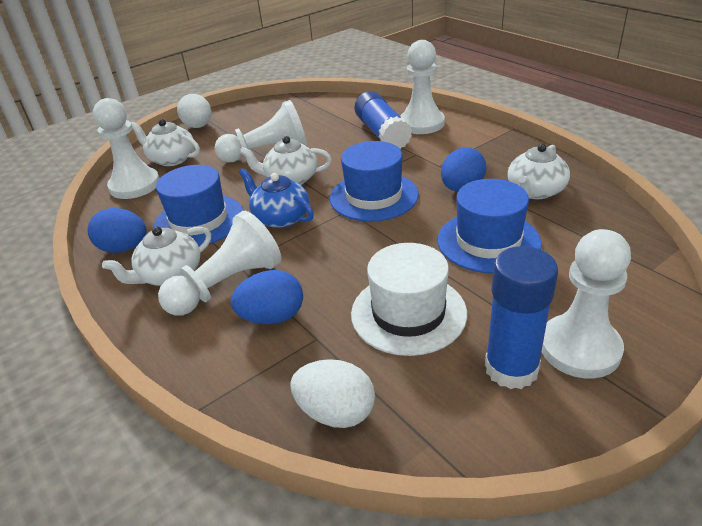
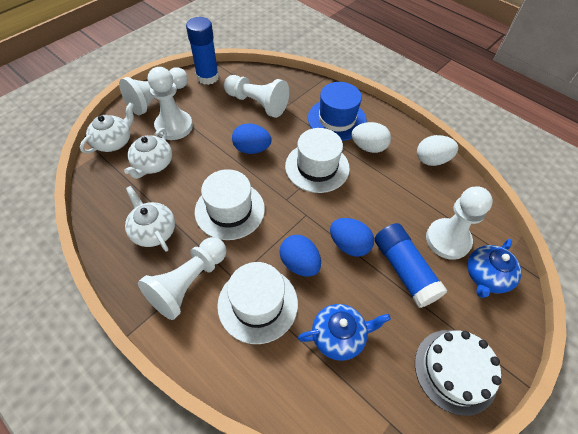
blue hat: 3 -> 1
blue teapot: 1 -> 2
white cake: 0 -> 1
white hat: 1 -> 3
white teapot: 4 -> 3

